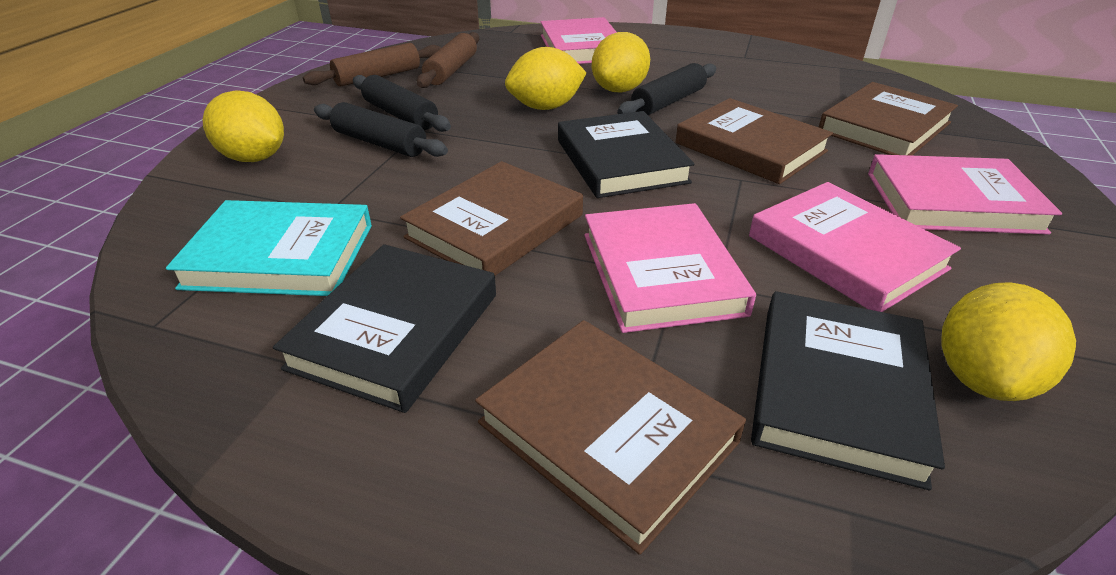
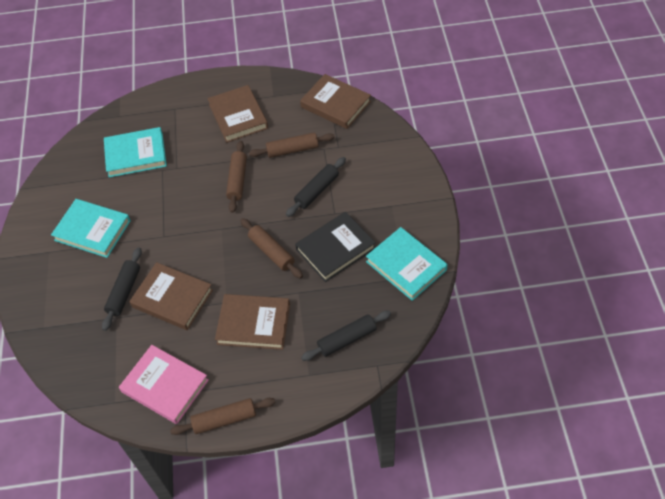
black book: 3 -> 1
brown rolling pin: 2 -> 4
pink book: 4 -> 1
turquoise book: 1 -> 3
yellow lemon: 4 -> 0

